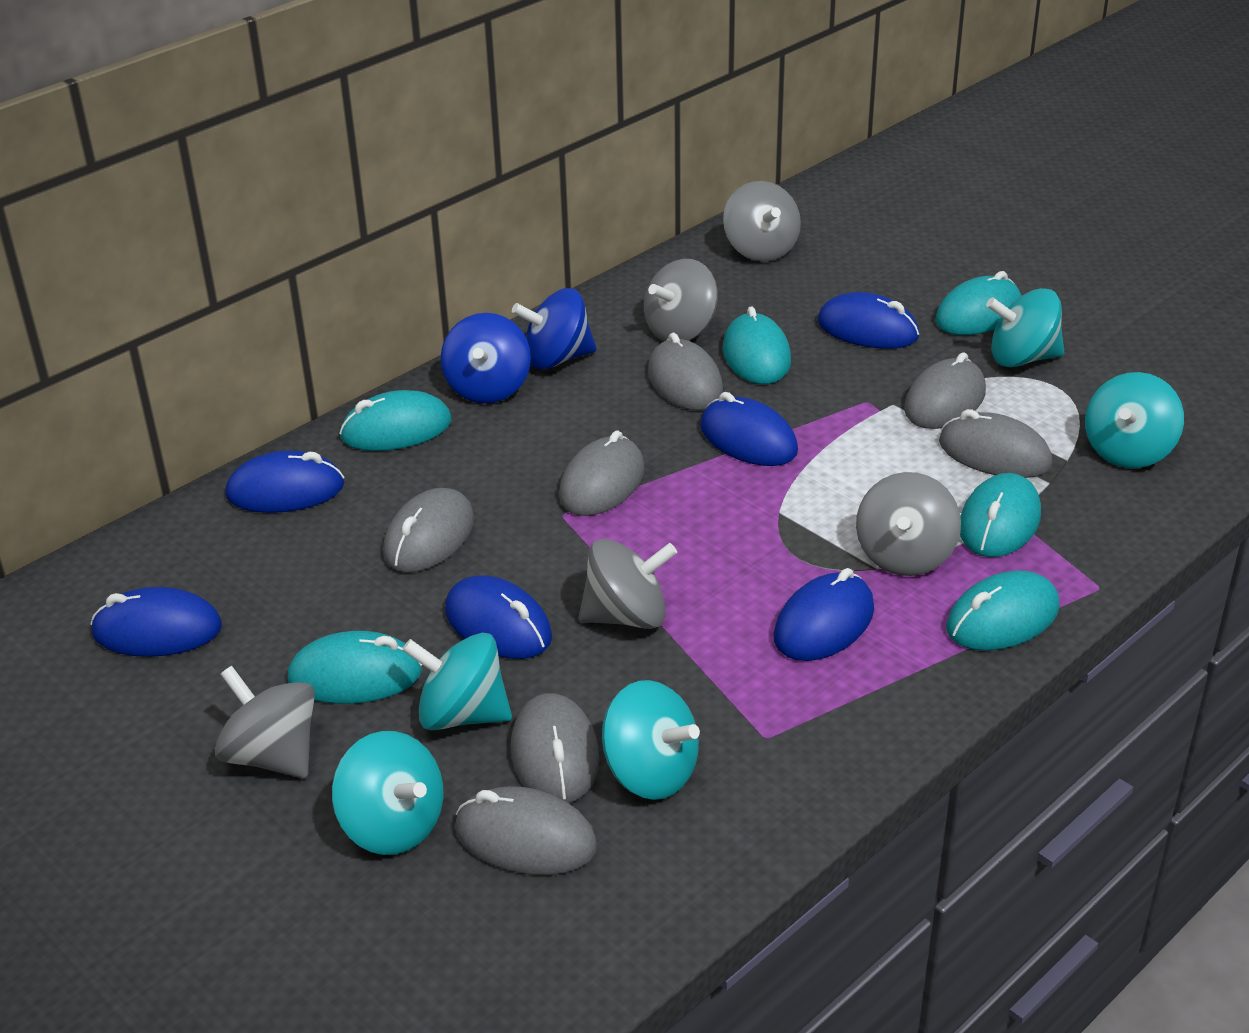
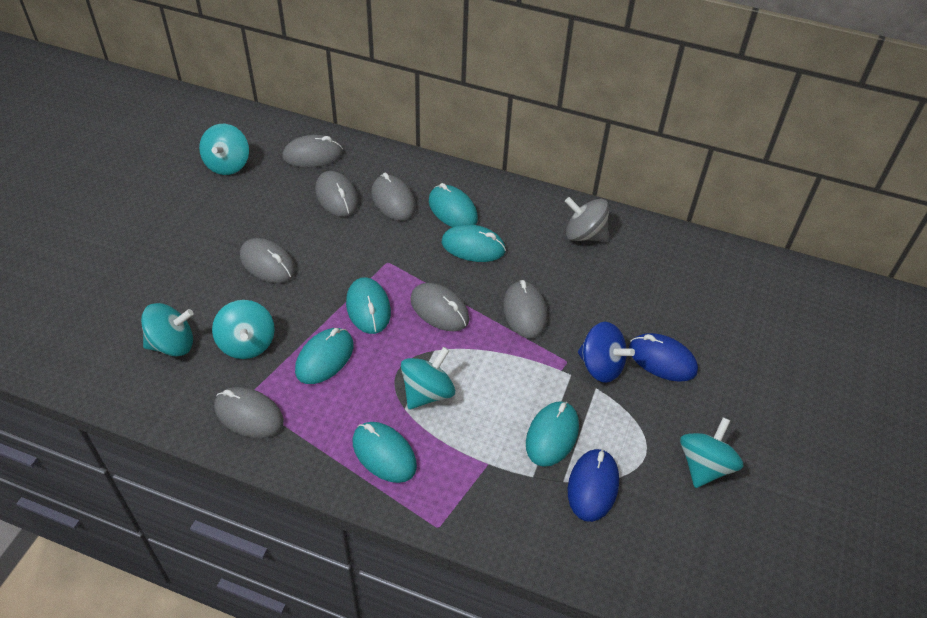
blue mouse: 6 -> 2
blue spinning top: 2 -> 1
grey spinning top: 5 -> 1

